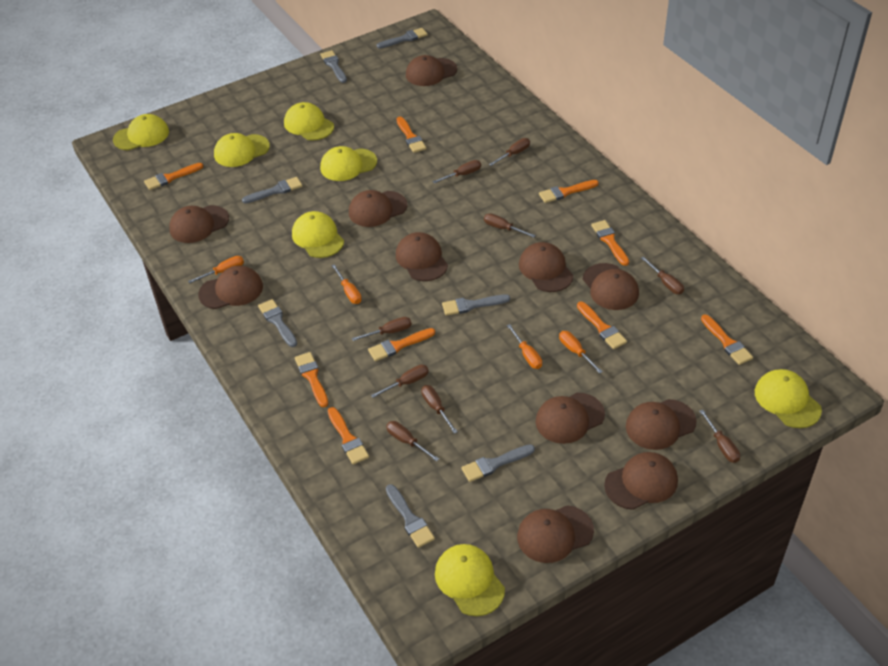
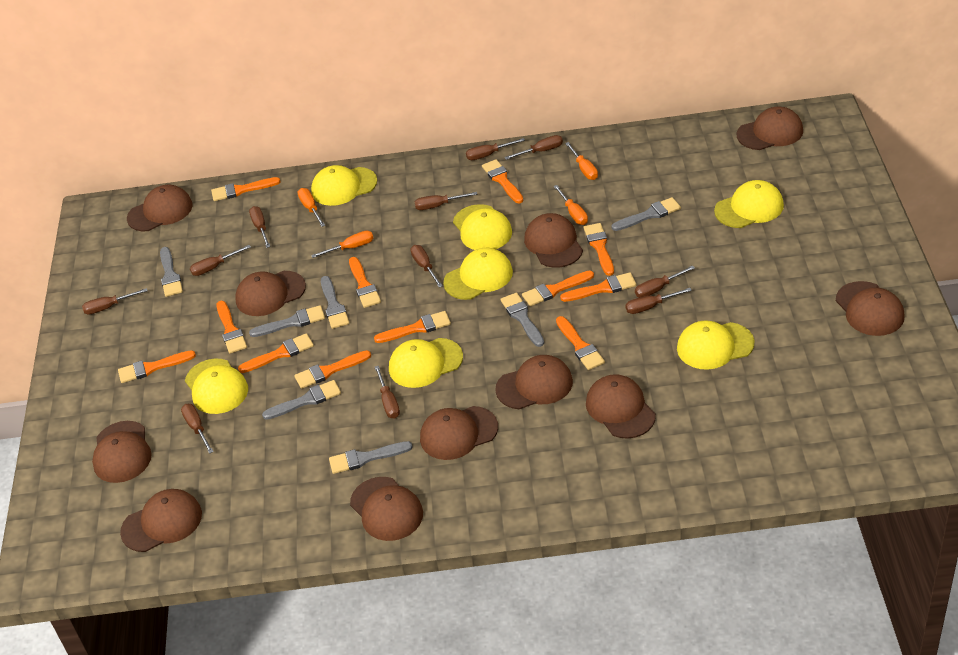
brown screwdriver: 9 -> 11
orange brush: 9 -> 12

